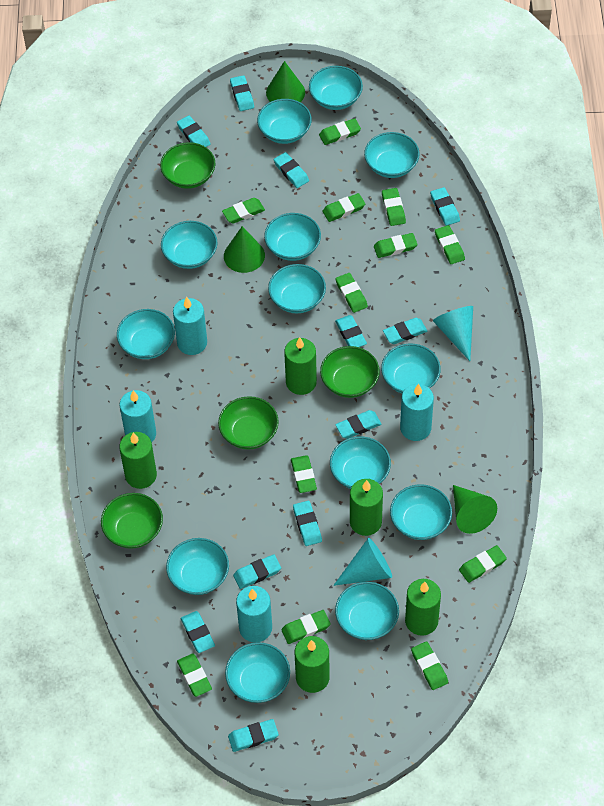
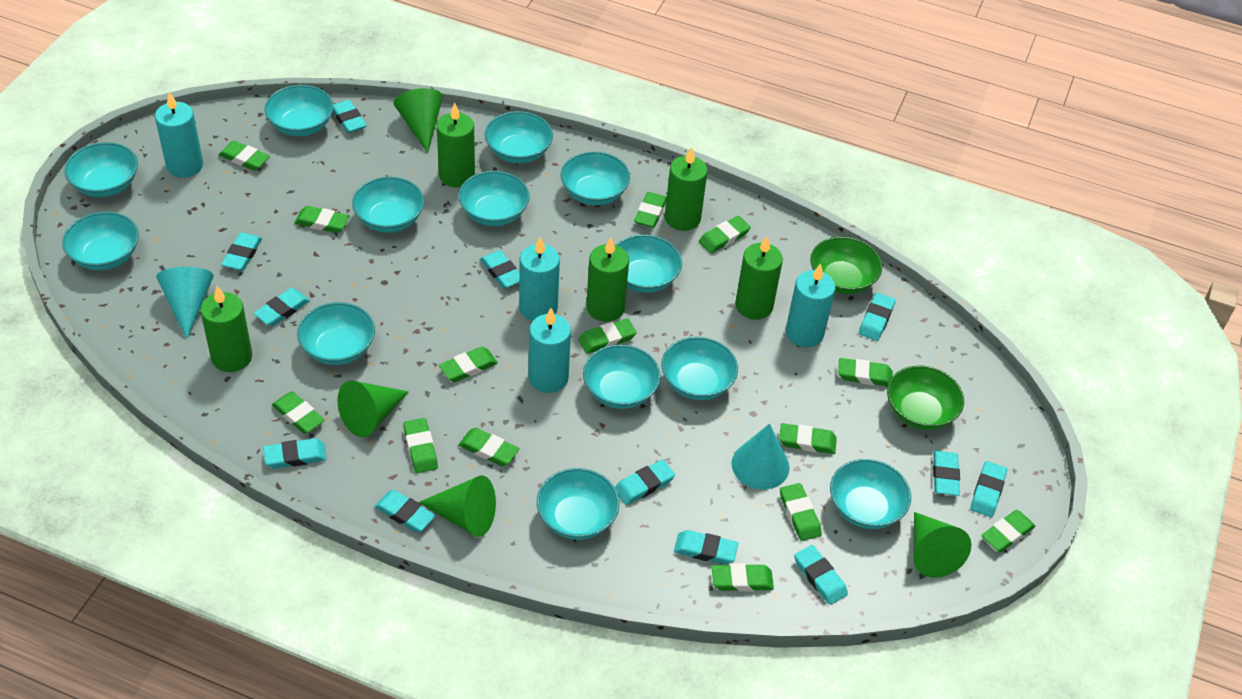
green bowl: 4 -> 2
green cone: 3 -> 4
green eraser: 12 -> 14
turquoise eraser: 11 -> 12

